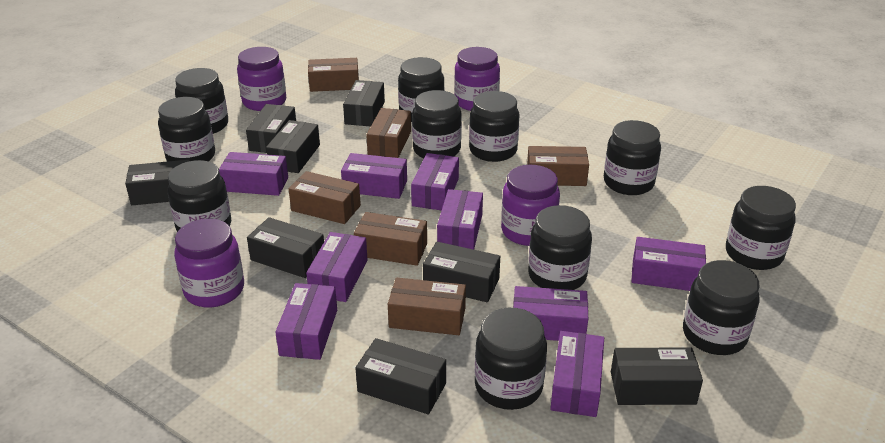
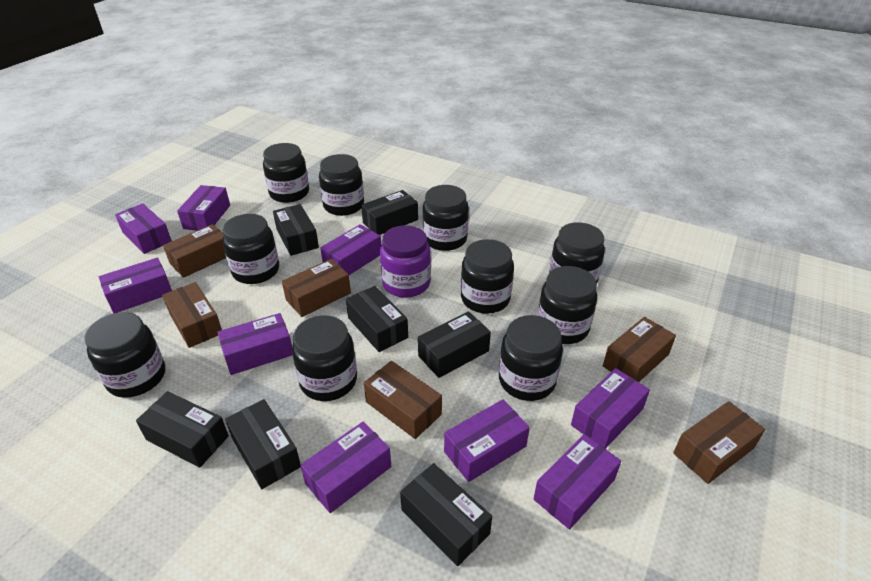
black box: 8 -> 7
black jar: 11 -> 10
purple jar: 4 -> 1

